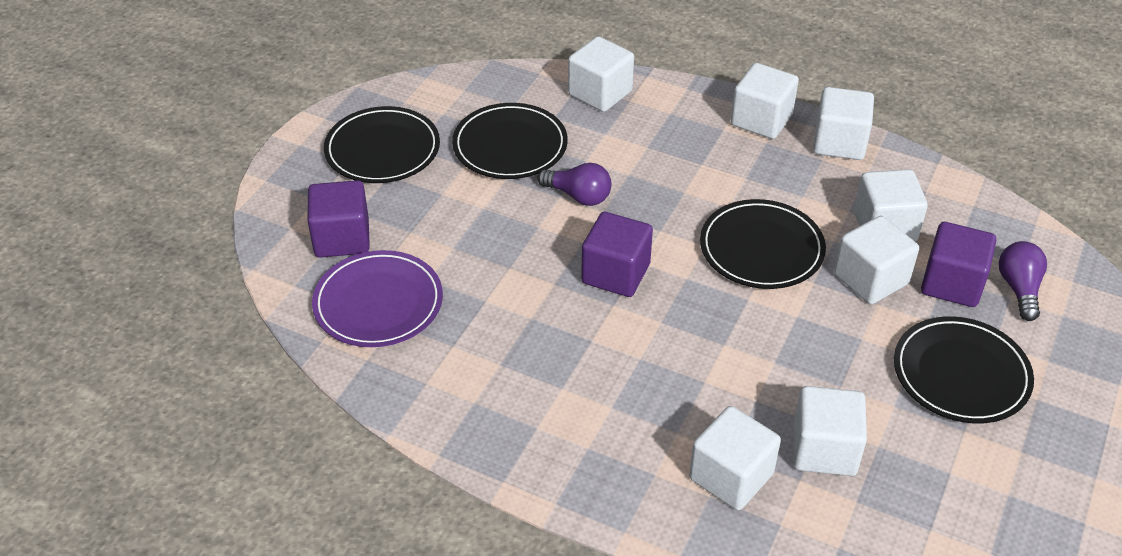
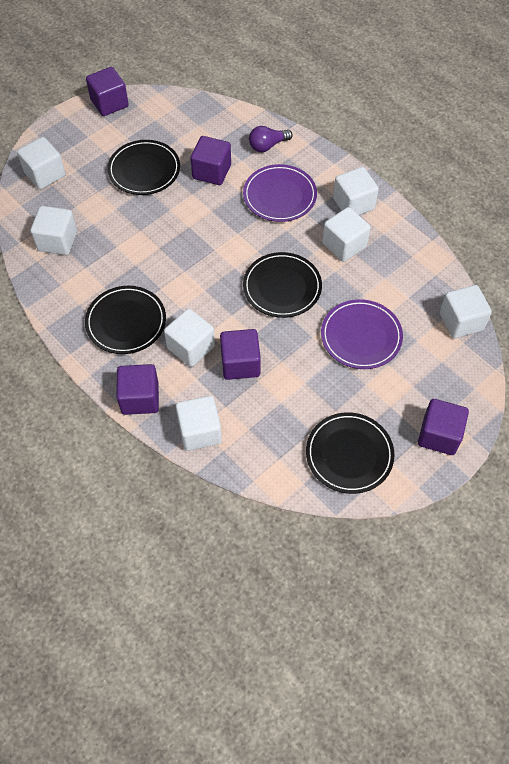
purple cube: 3 -> 5
purple light bulb: 2 -> 1
purple plate: 1 -> 2

